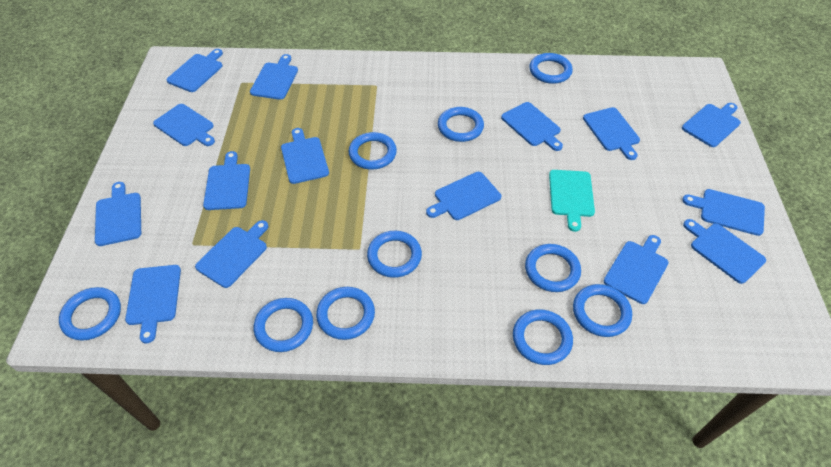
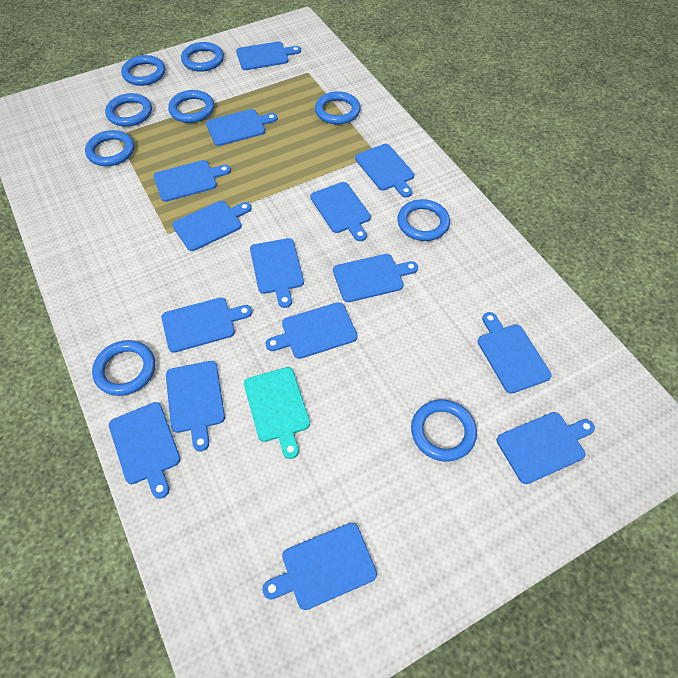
blue ring: 10 -> 9

